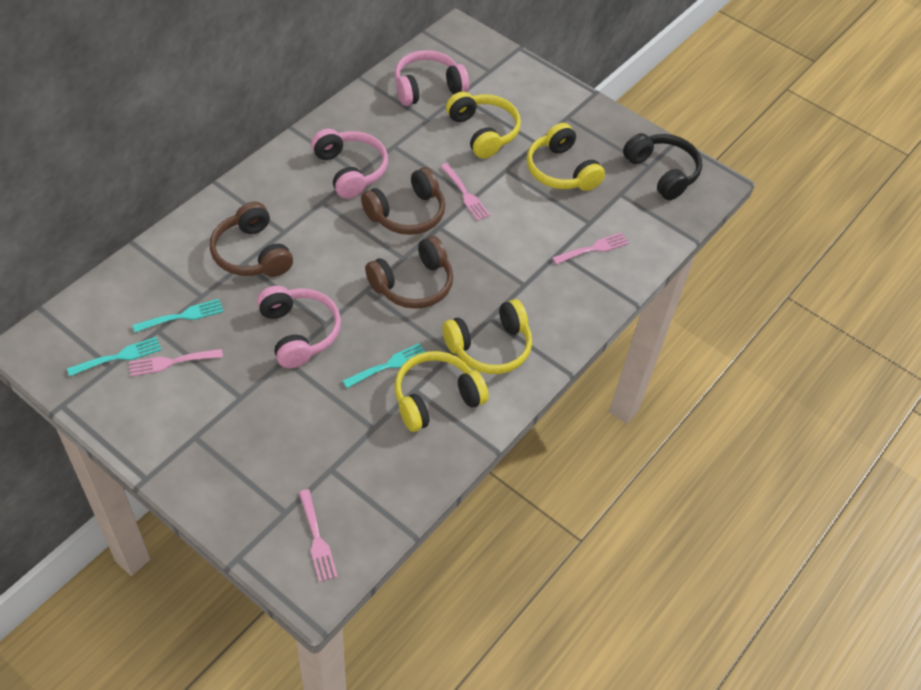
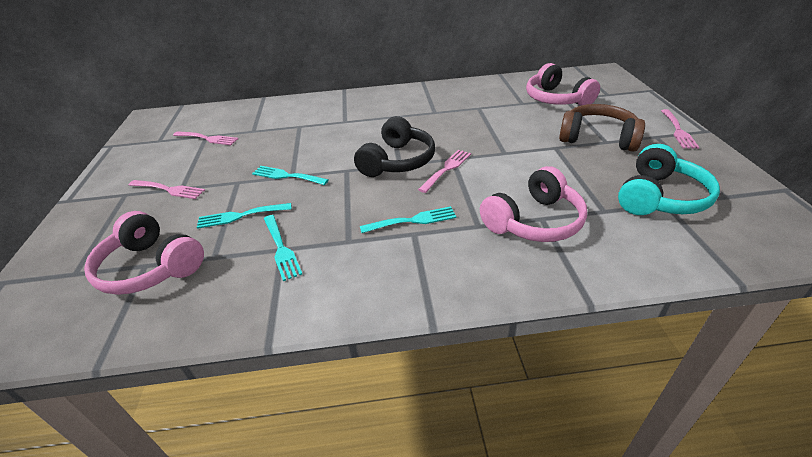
brown headphones: 3 -> 1
turquoise fork: 3 -> 4
turquoise headphones: 0 -> 1
yellow headphones: 4 -> 0

